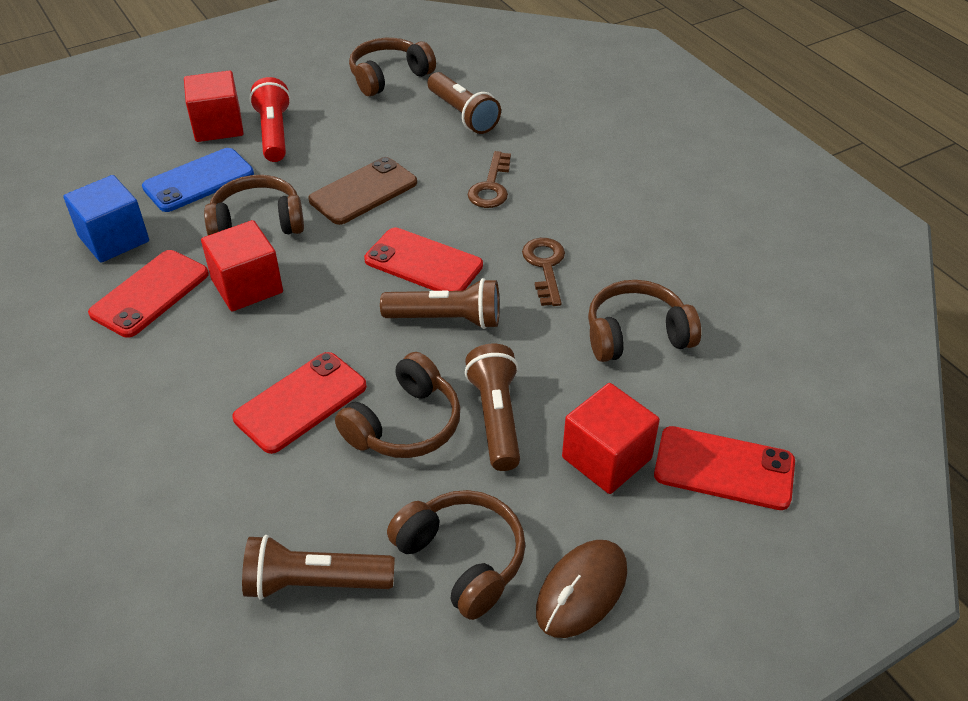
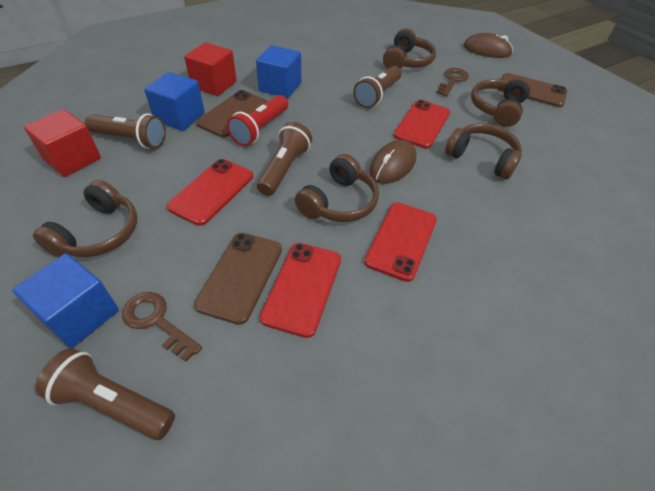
blue cube: 1 -> 3
blue phone: 1 -> 0
brown mouse: 1 -> 2
brown phone: 1 -> 3
red cube: 3 -> 2

